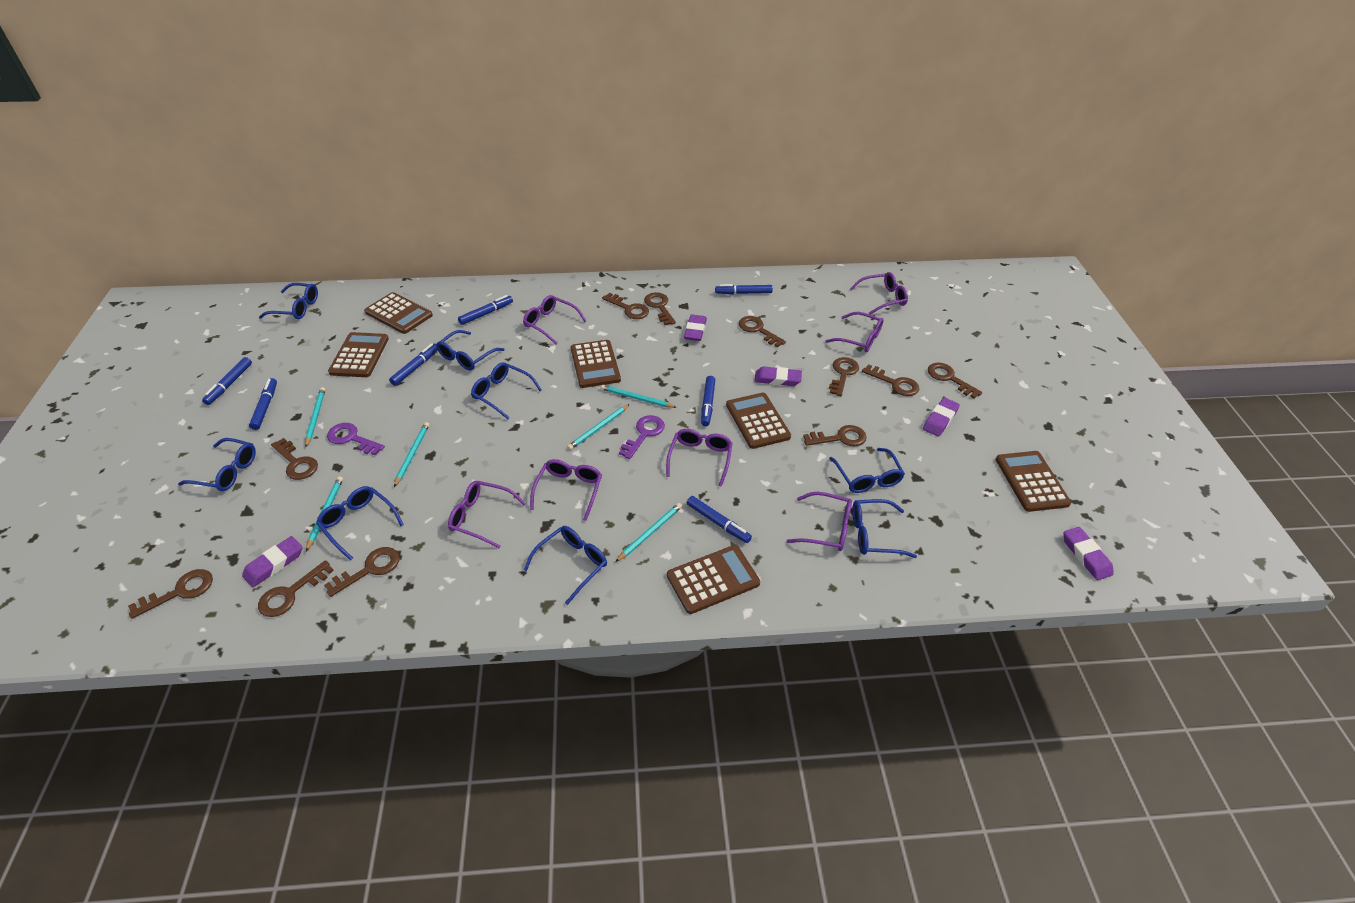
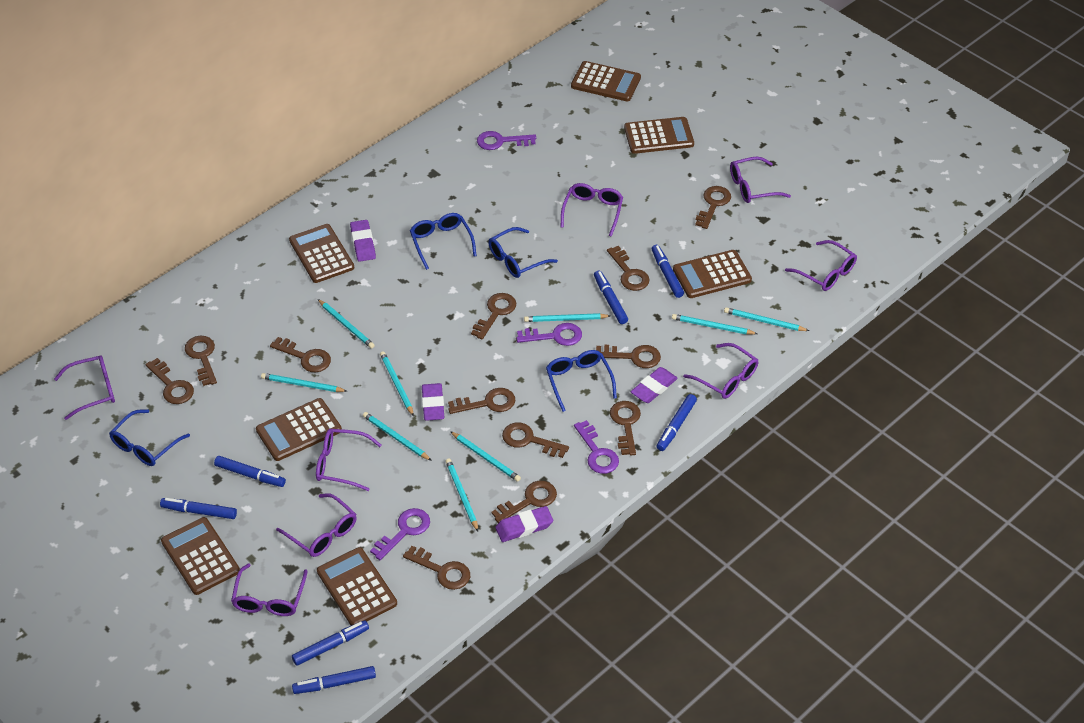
blue glasses: 8 -> 4
brown calculator: 6 -> 7
brown key: 11 -> 12
purple eraser: 5 -> 4
purple glasses: 7 -> 8
purple key: 2 -> 4
turquoise pencil: 6 -> 9

